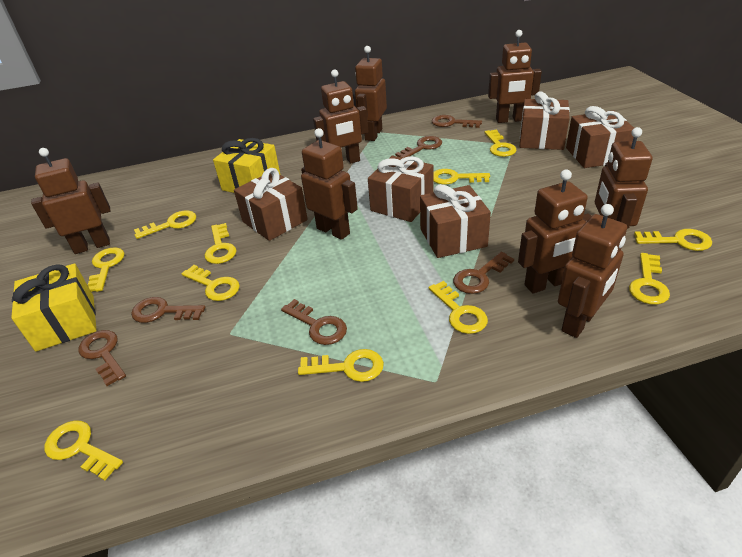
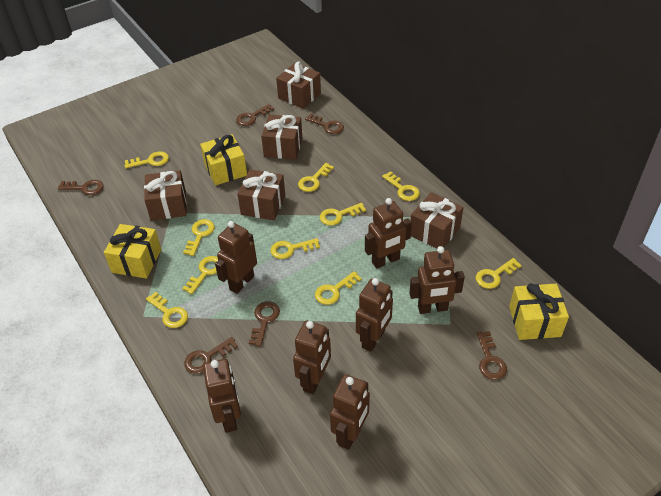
brown robot: 8 -> 7
yellow gift: 2 -> 3
yellow key: 11 -> 10

